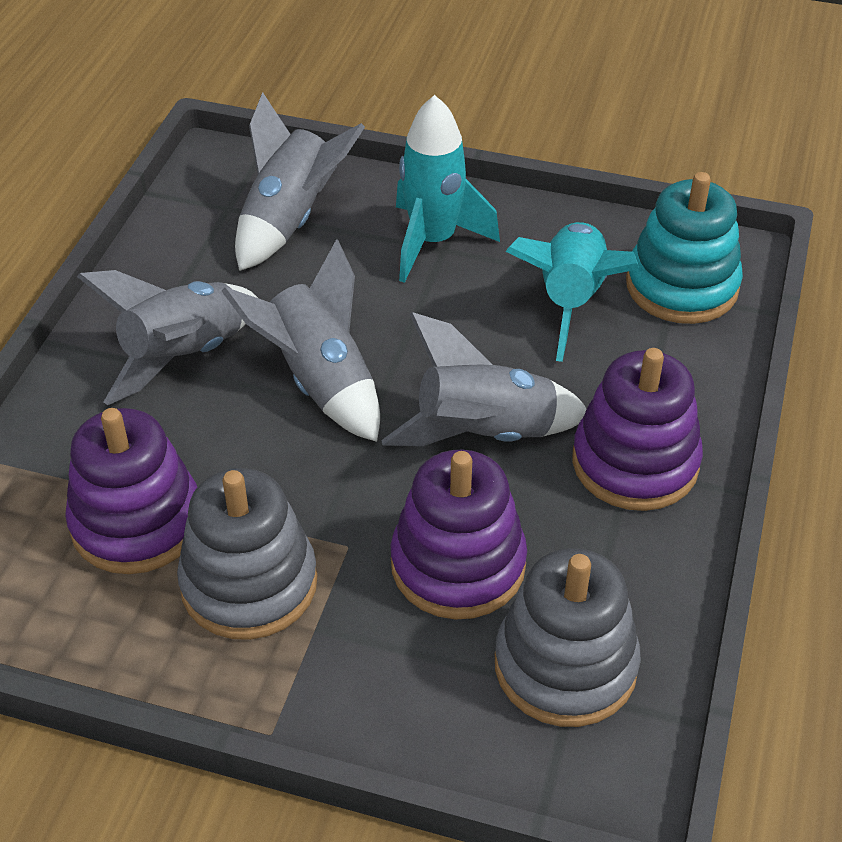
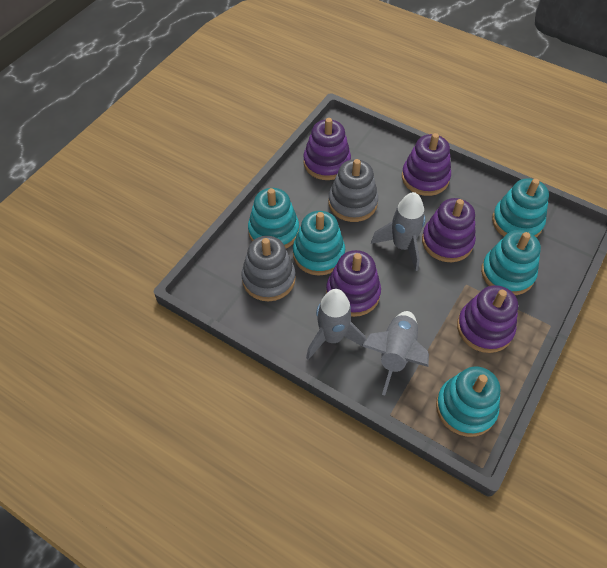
grey rocket: 4 -> 3
purple stacking toy: 3 -> 5
turquoise rocket: 2 -> 0
turquoise stacking toy: 1 -> 5

